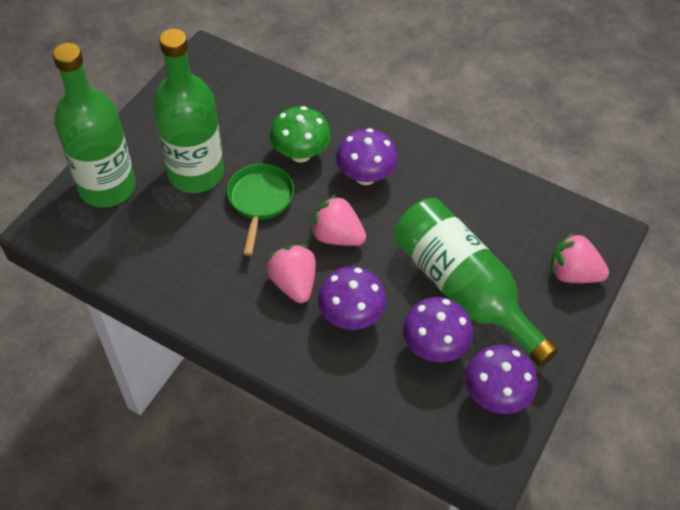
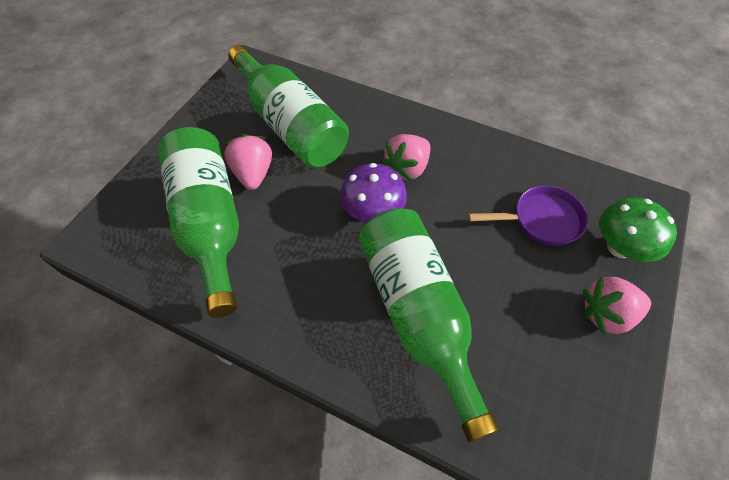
green pan: 1 -> 0
purple mushroom: 4 -> 1
purple pan: 0 -> 1

